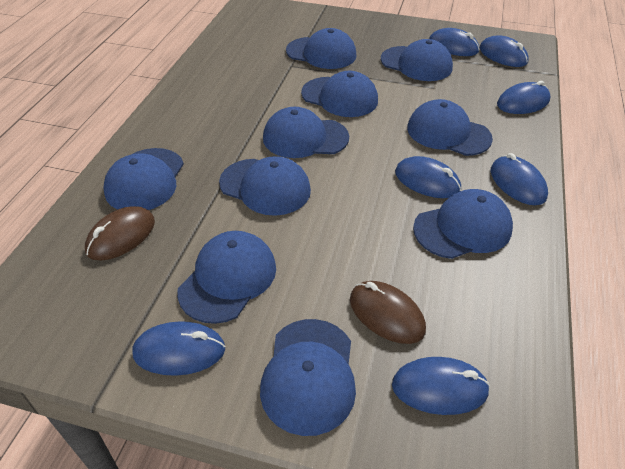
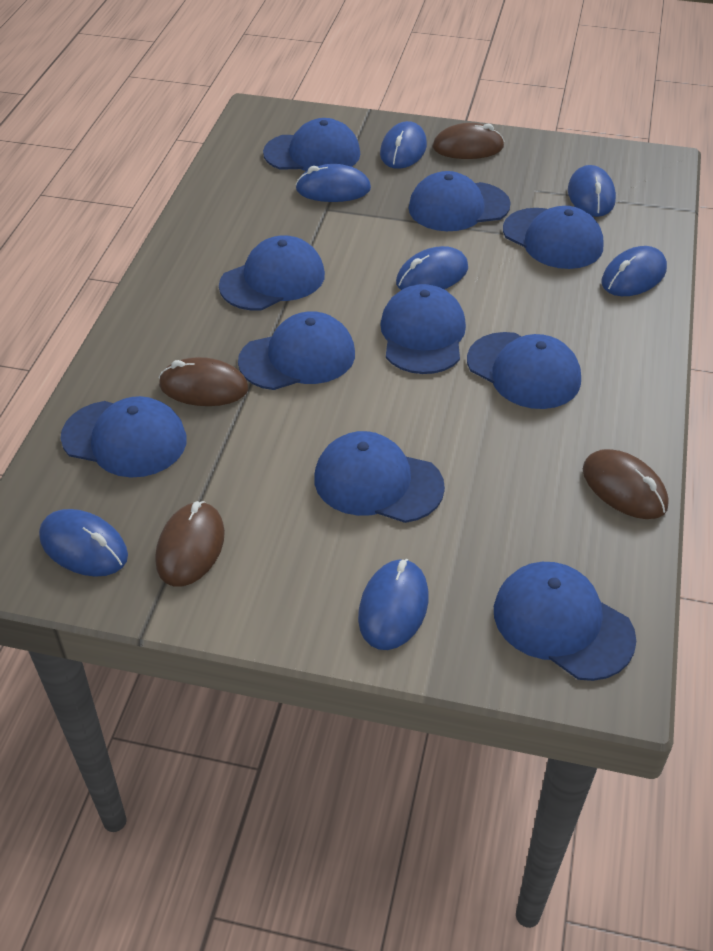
brown mouse: 2 -> 4

